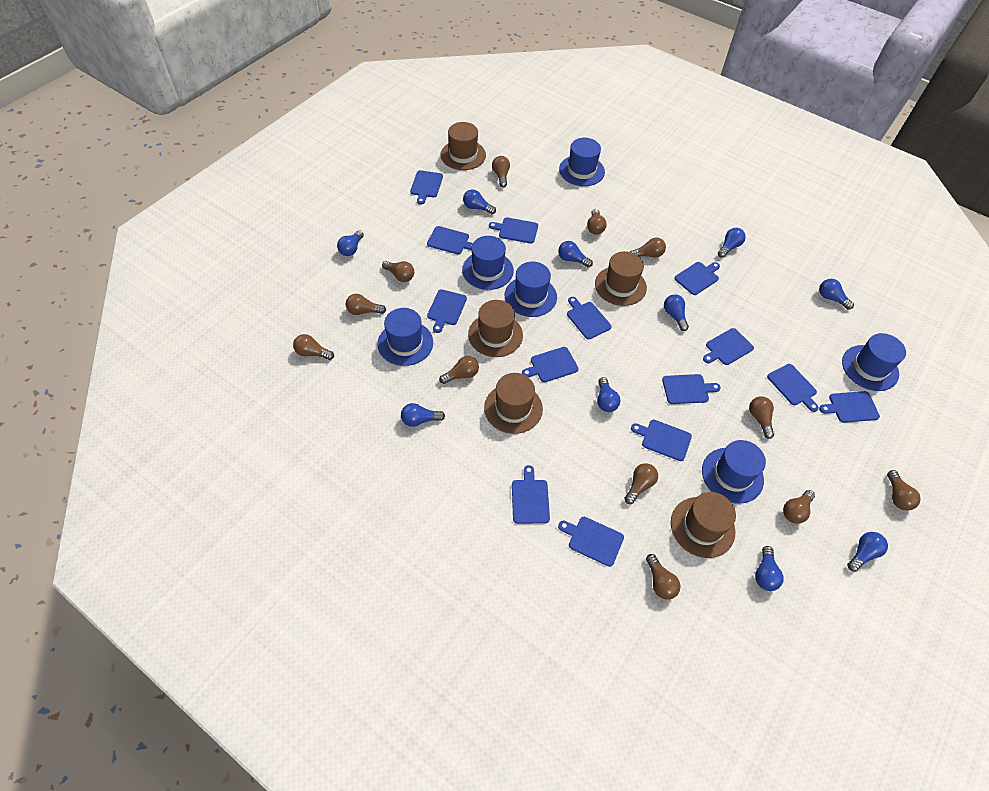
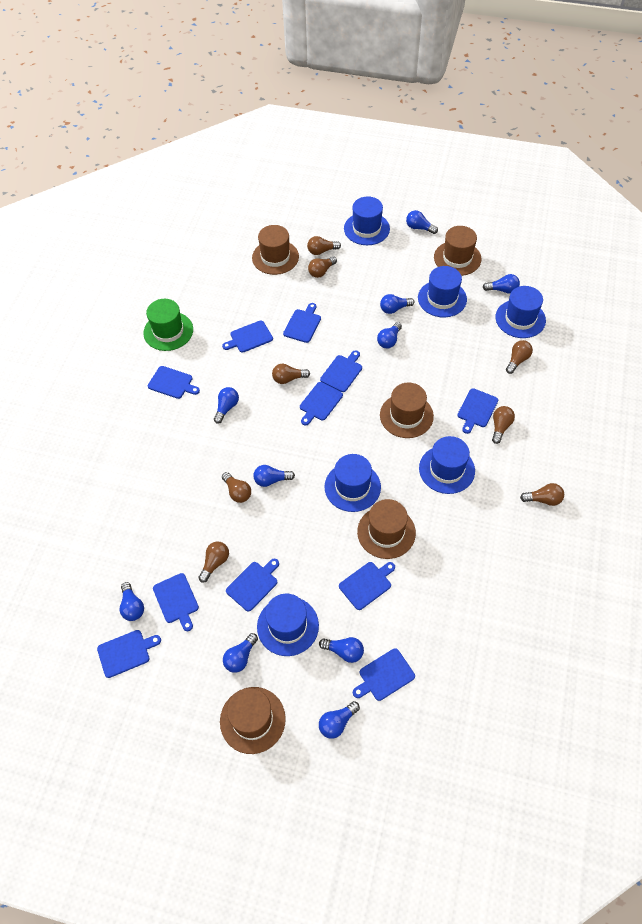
blue cutting board: 14 -> 11
brown light bulb: 12 -> 8
green hat: 0 -> 1

